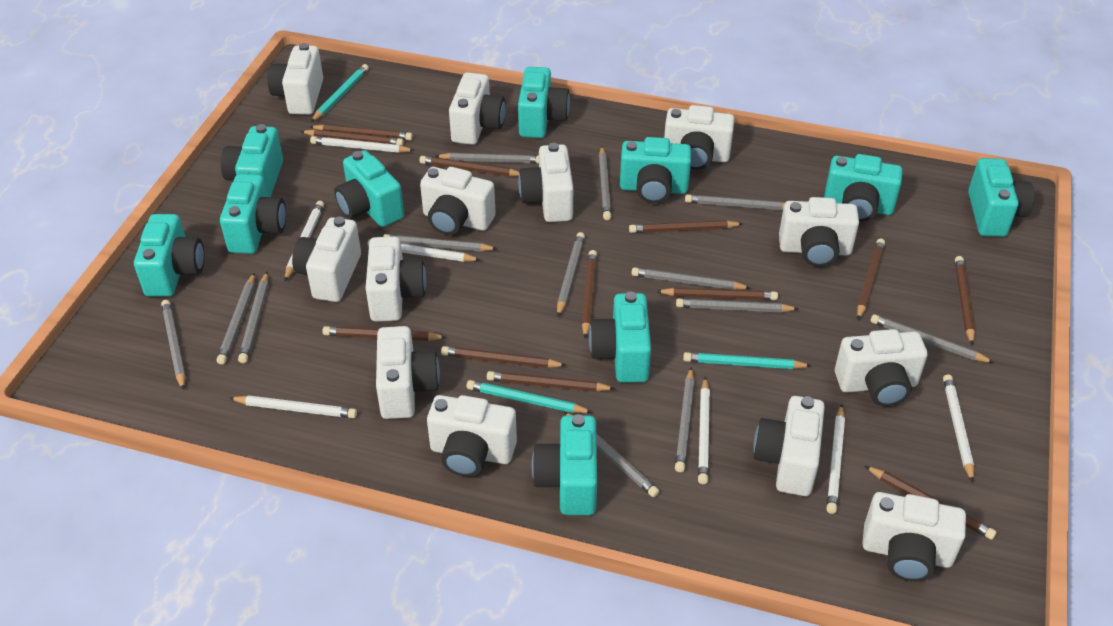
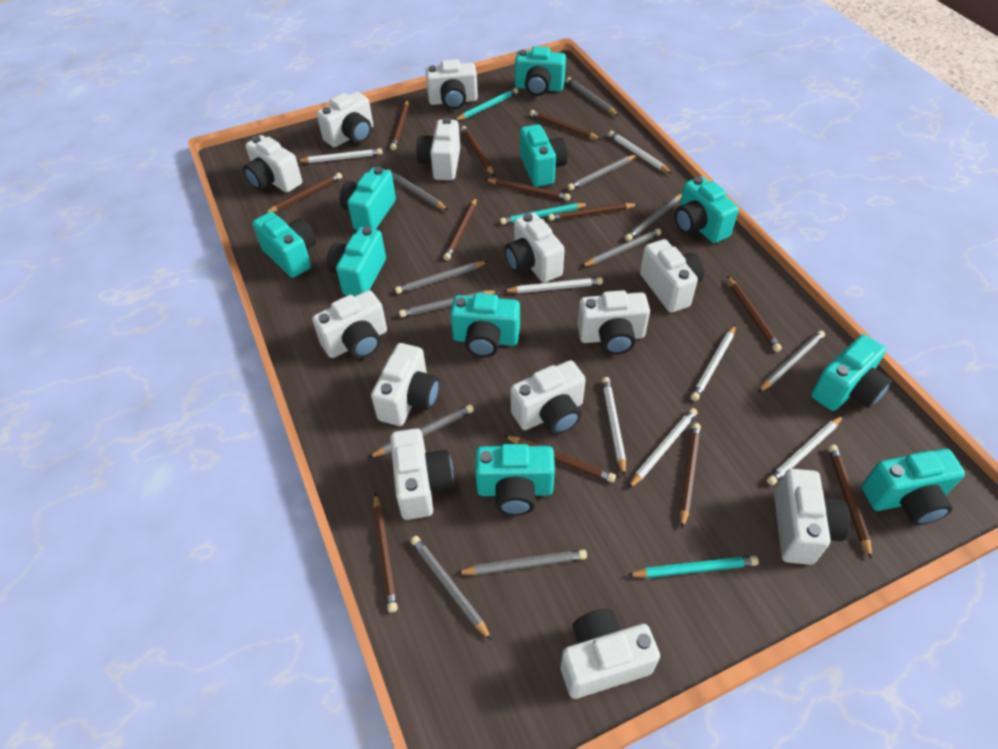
grey pencil: 13 -> 11

